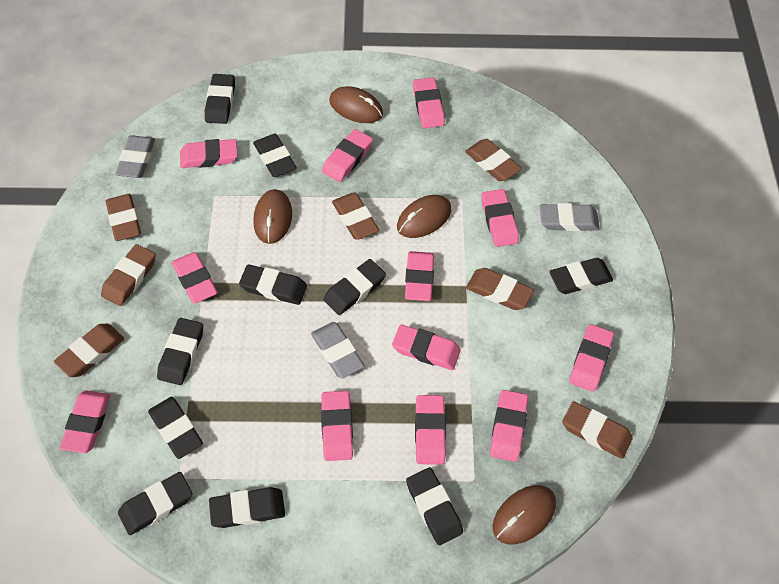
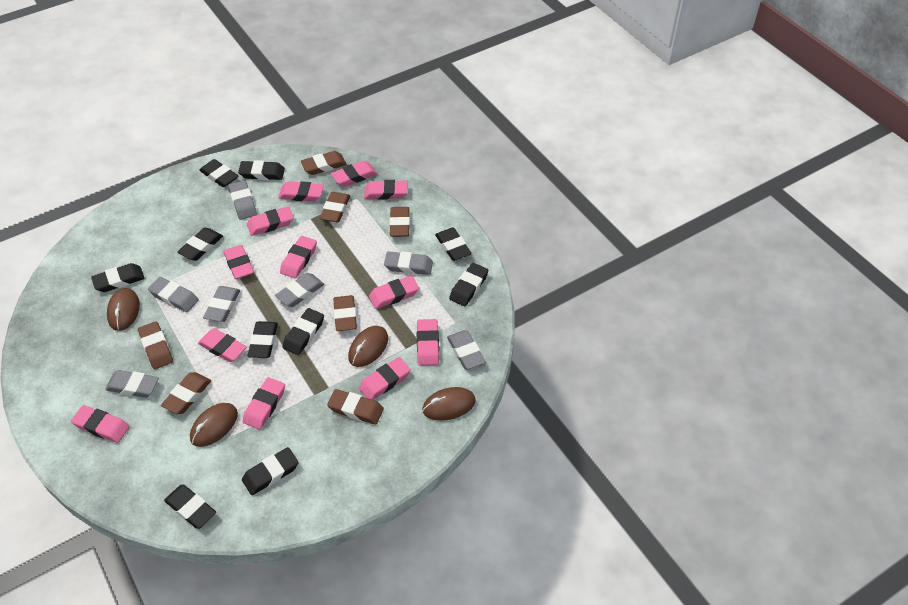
grey eraser: 3 -> 7

